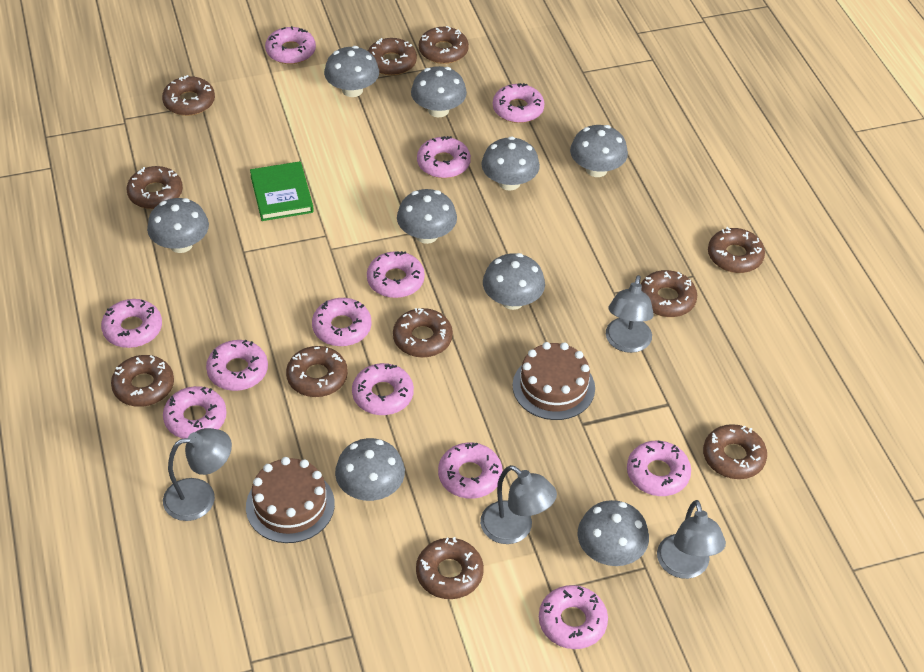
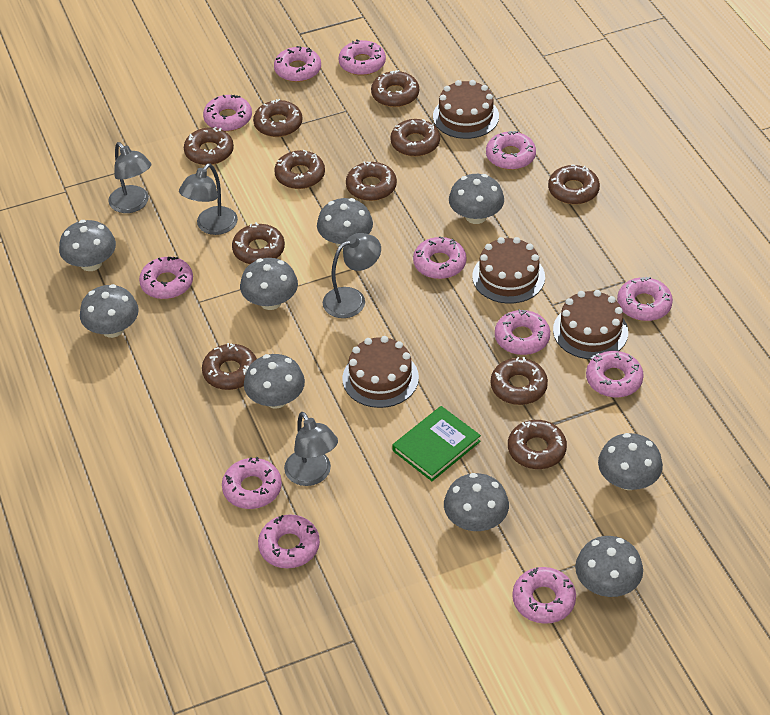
brown cake: 2 -> 4

